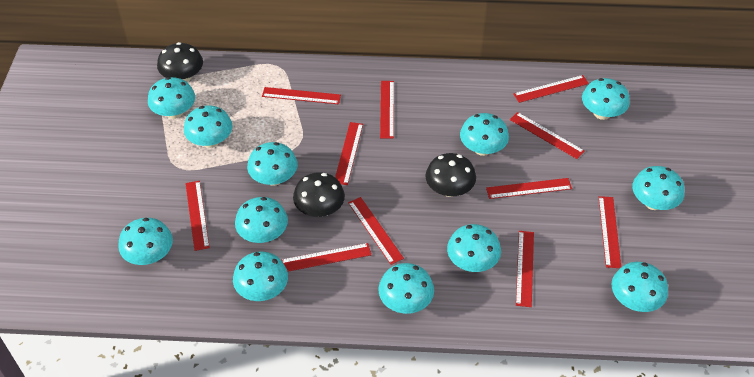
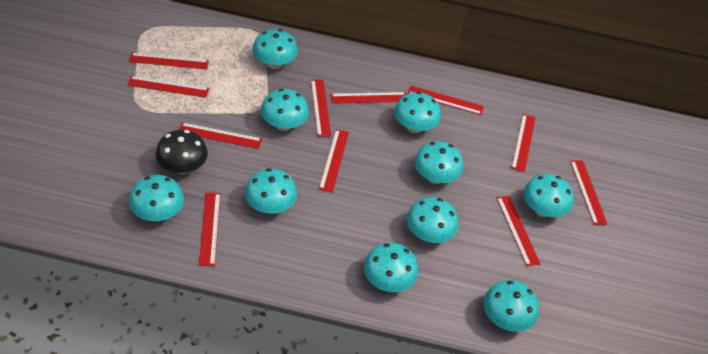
black mushroom: 3 -> 1
turquoise mushroom: 12 -> 10

